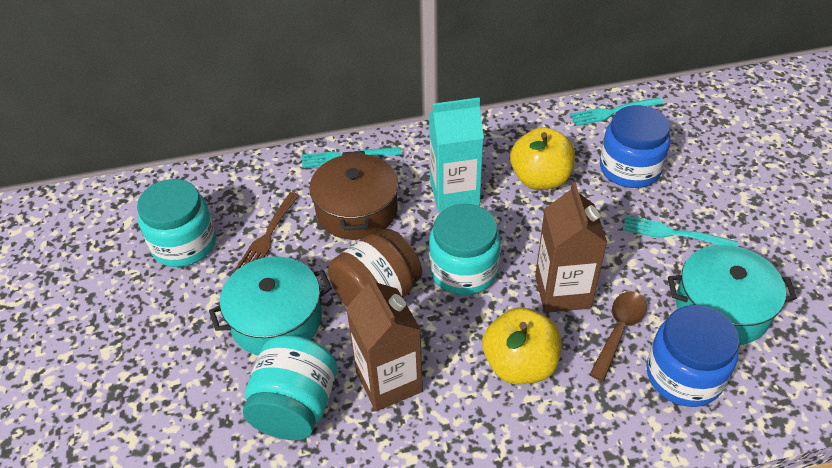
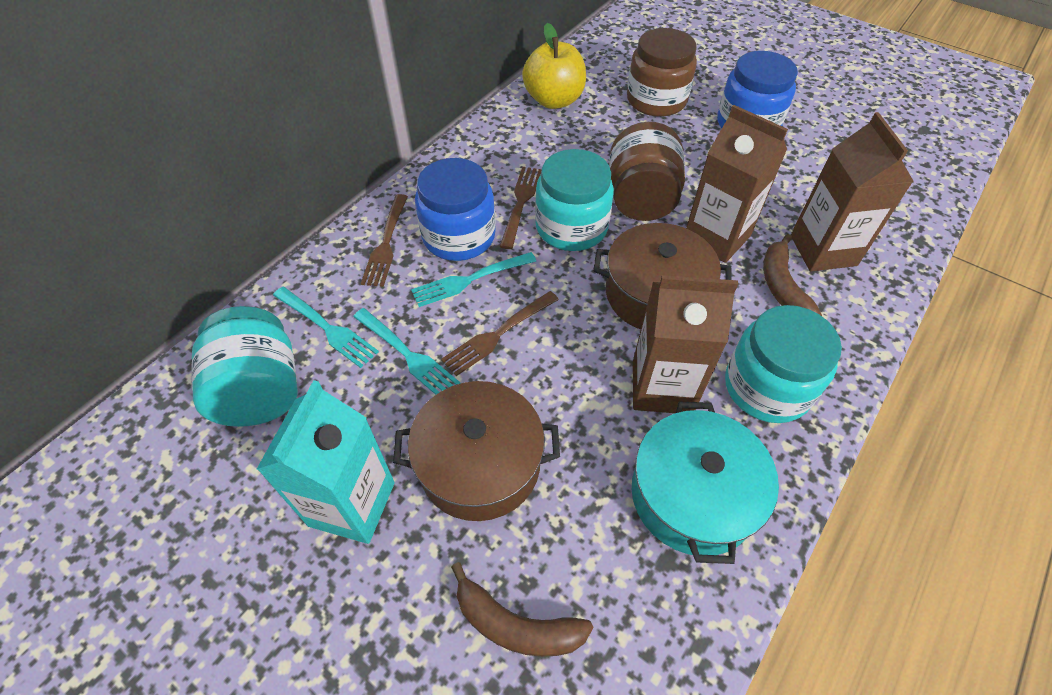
brown banana: 0 -> 2
brown carton: 2 -> 3
brown fork: 1 -> 3
brown jar: 1 -> 2
brown pot: 1 -> 2
brown spoon: 1 -> 0
turquoise pot: 2 -> 1
yellow apple: 2 -> 1

